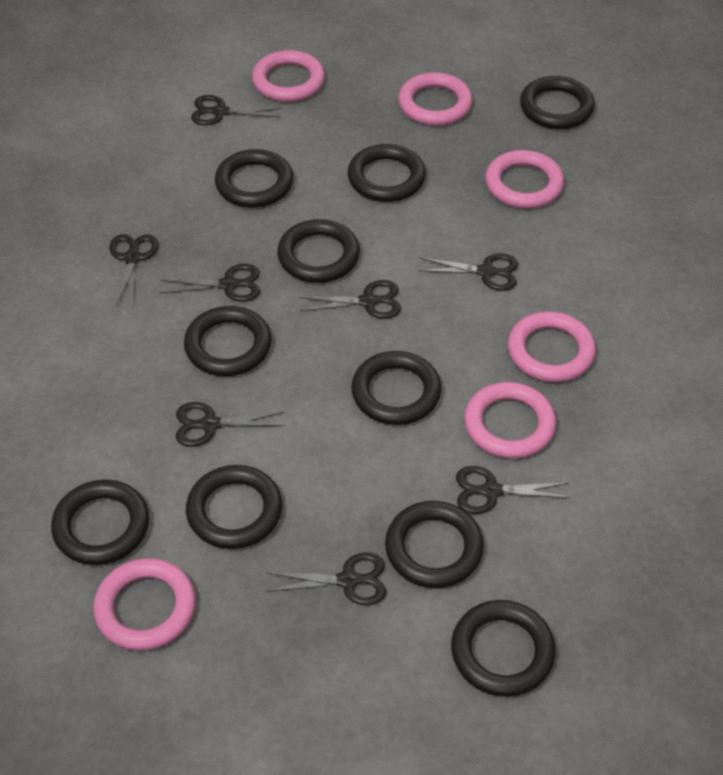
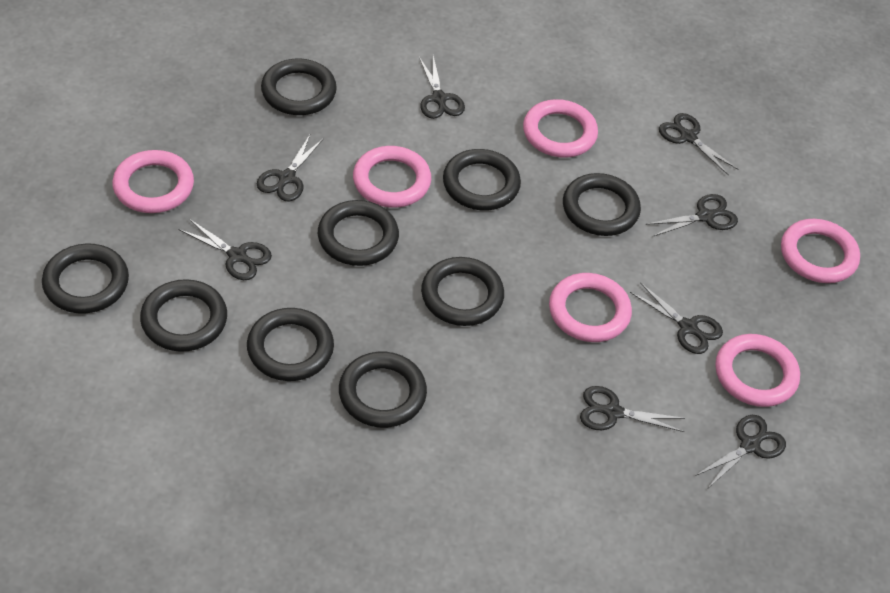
black ring: 10 -> 9

